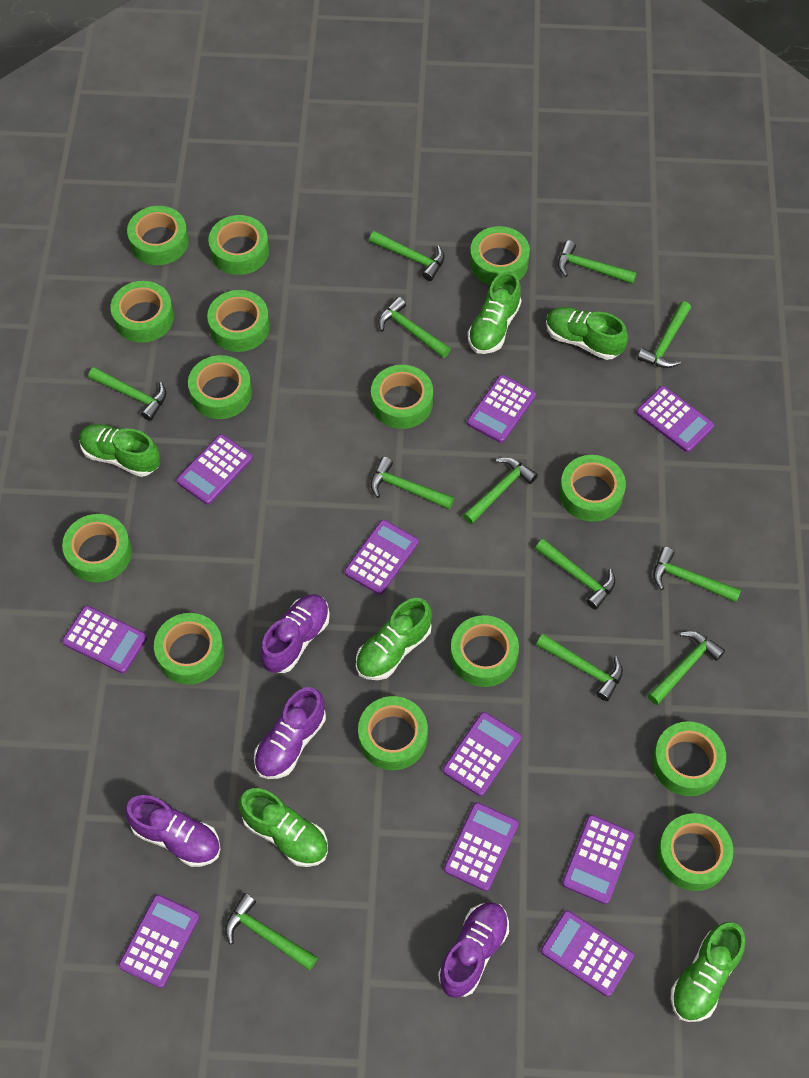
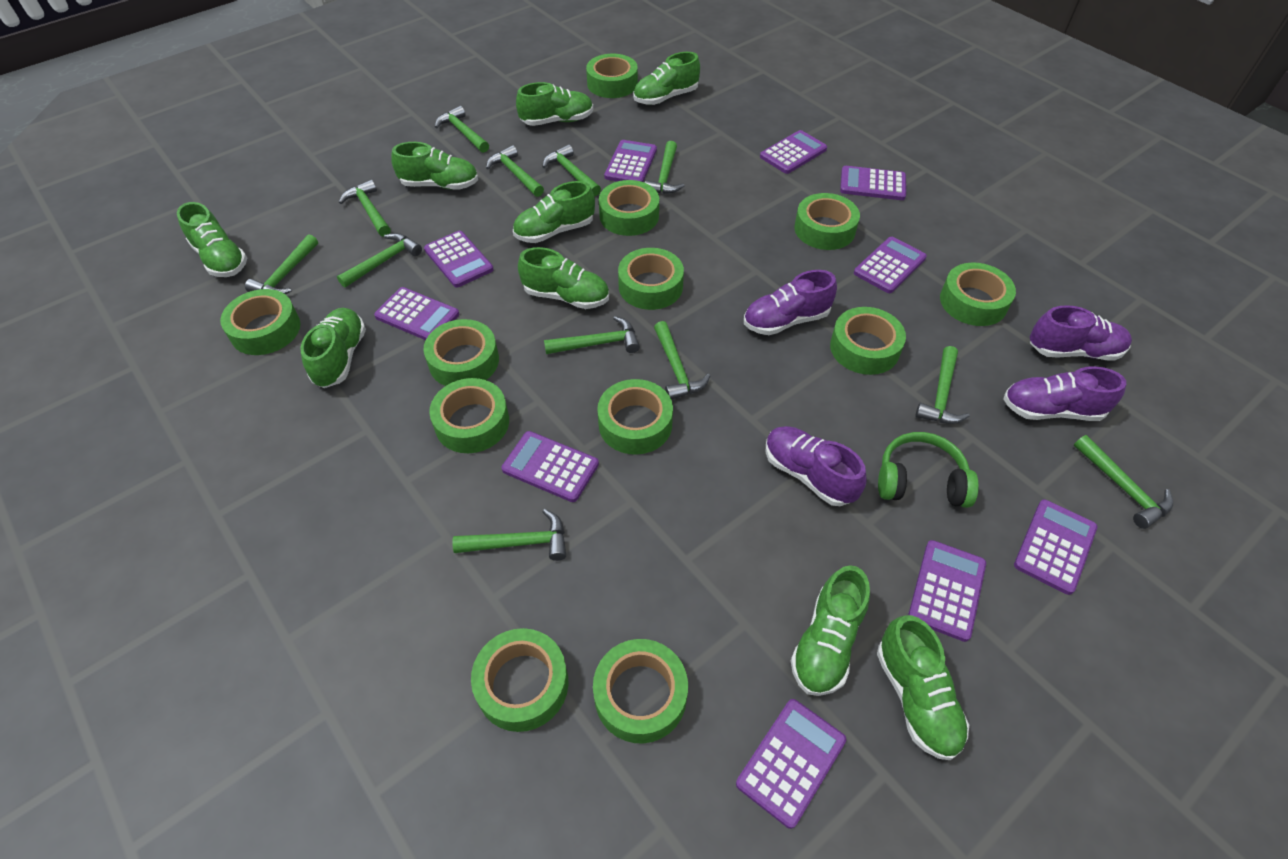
green headphones: 0 -> 1
green shoe: 6 -> 9
green tape: 14 -> 12

